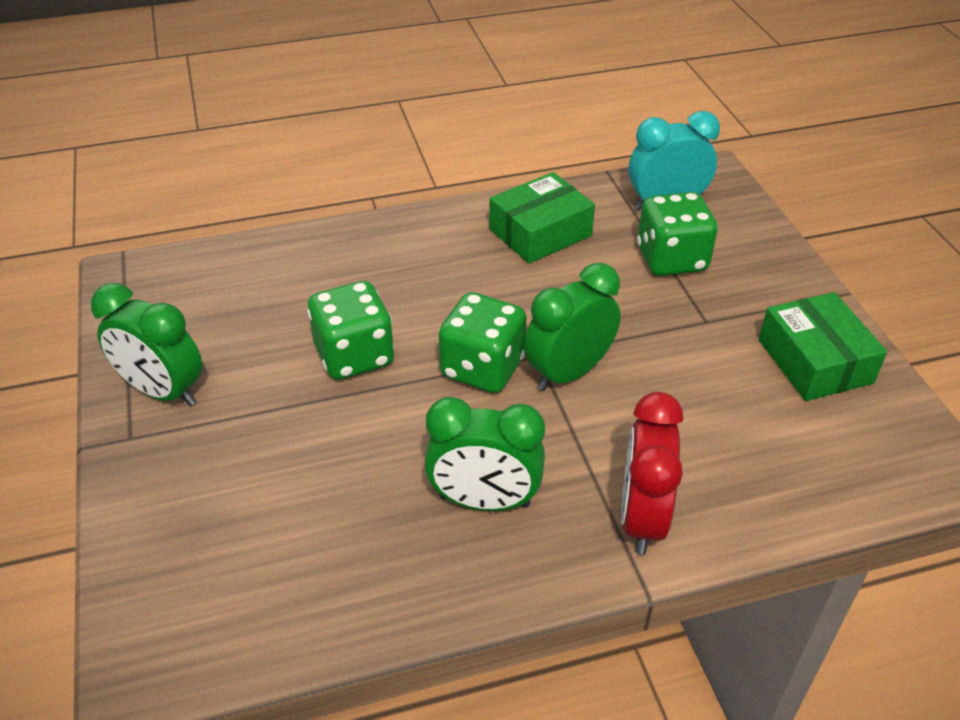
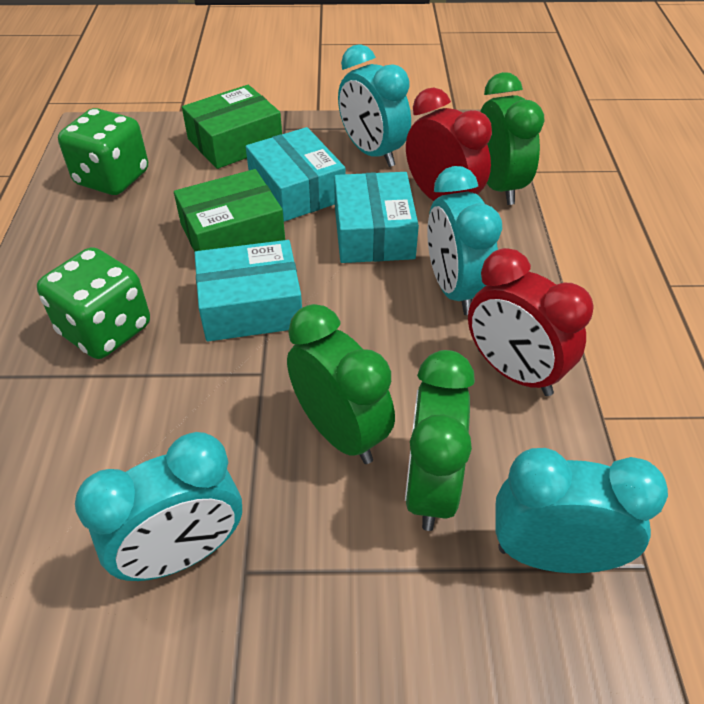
green dice: 3 -> 2
red clock: 1 -> 2
turquoise box: 0 -> 3
turquoise clock: 1 -> 4

